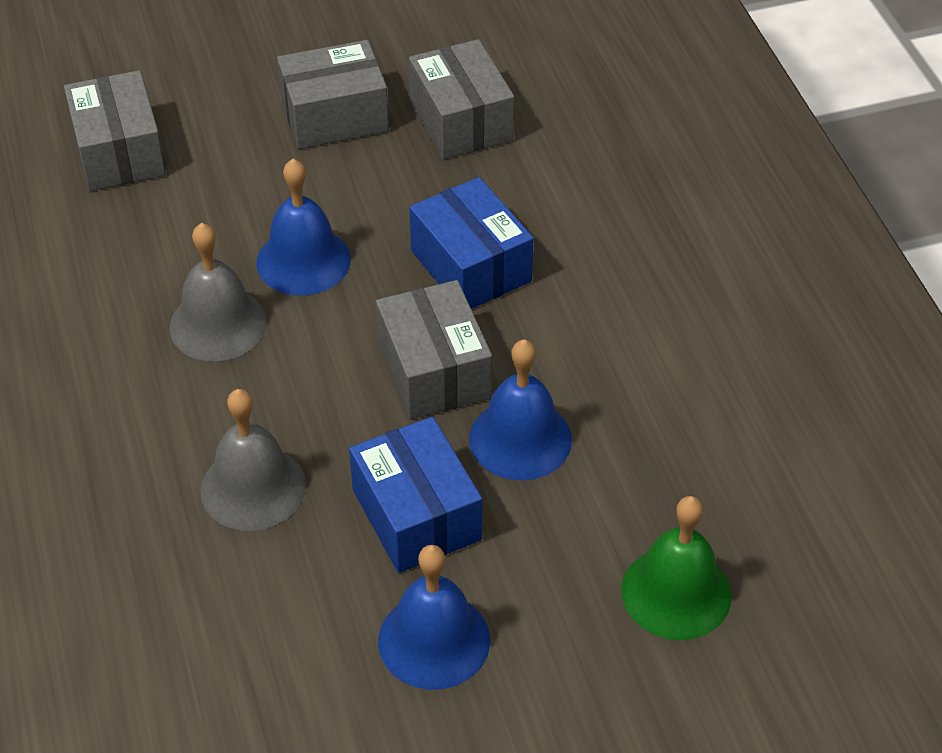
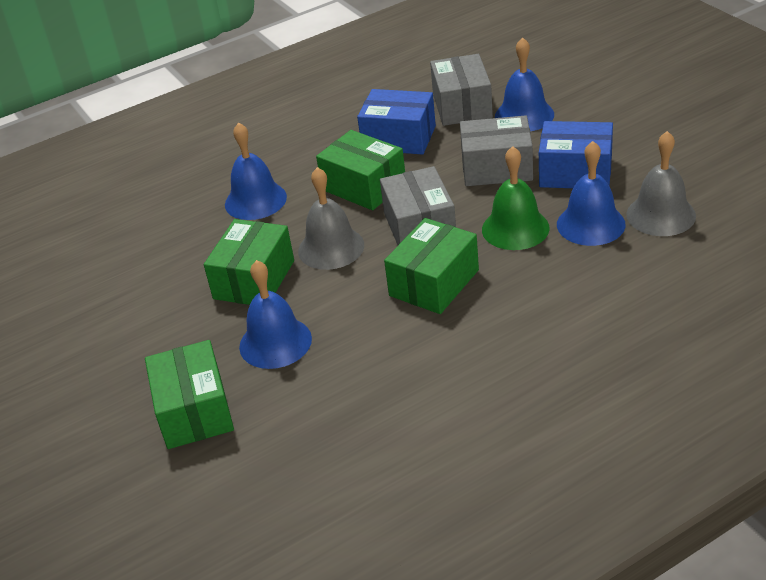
blue bell: 3 -> 4
green box: 0 -> 4
grey box: 4 -> 3

